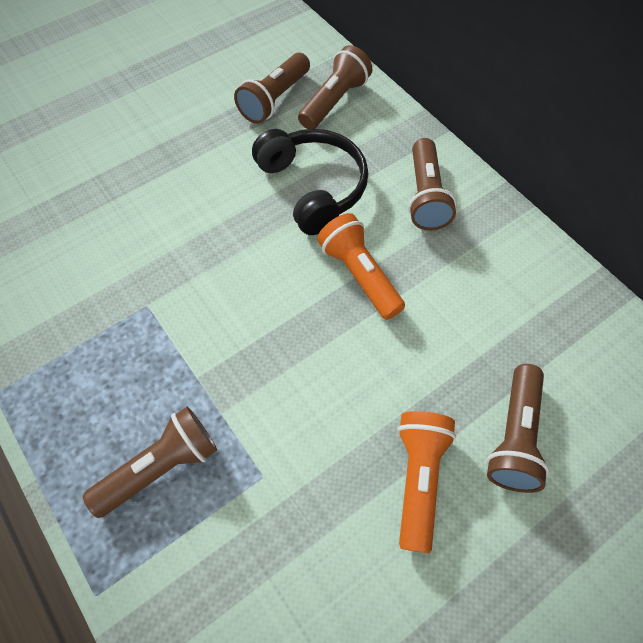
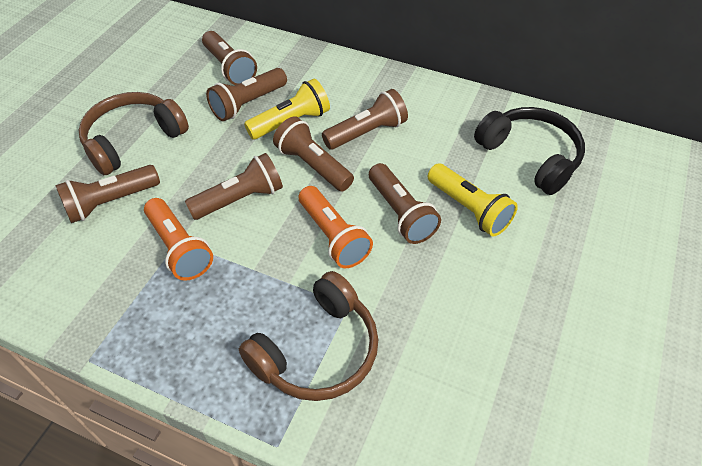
brown flashlight: 5 -> 7
brown headphones: 0 -> 2
yellow flashlight: 0 -> 2

